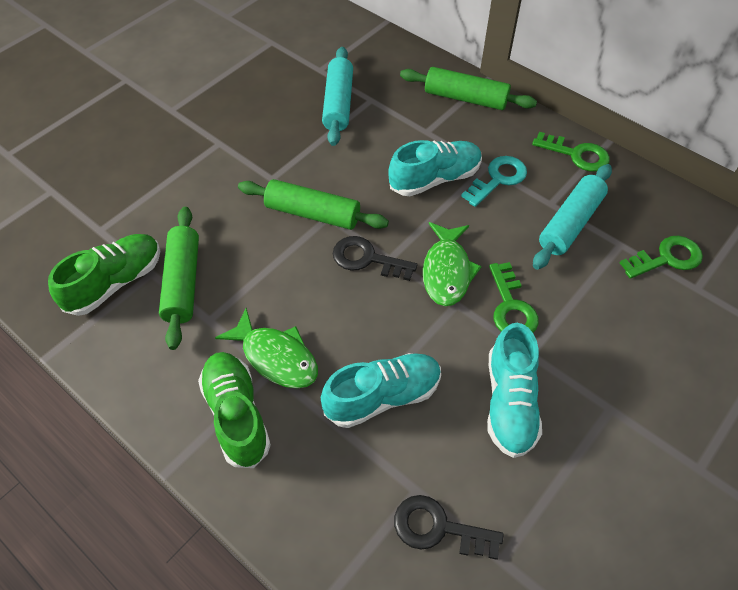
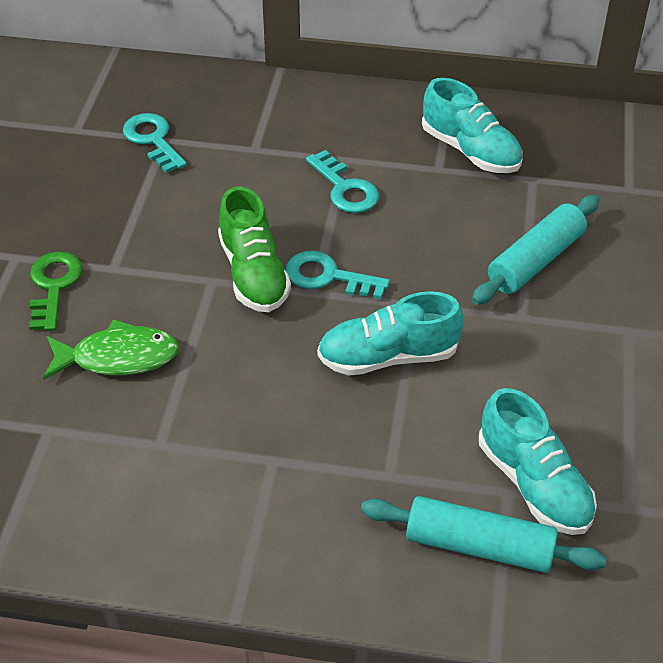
black key: 2 -> 0
green fish: 2 -> 1
green key: 3 -> 1
green rolling pin: 3 -> 0
green shoe: 2 -> 1
turquoise key: 1 -> 3

